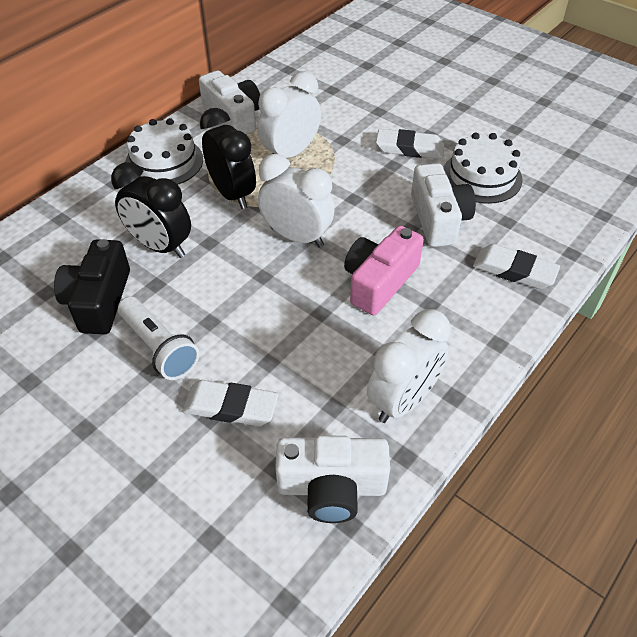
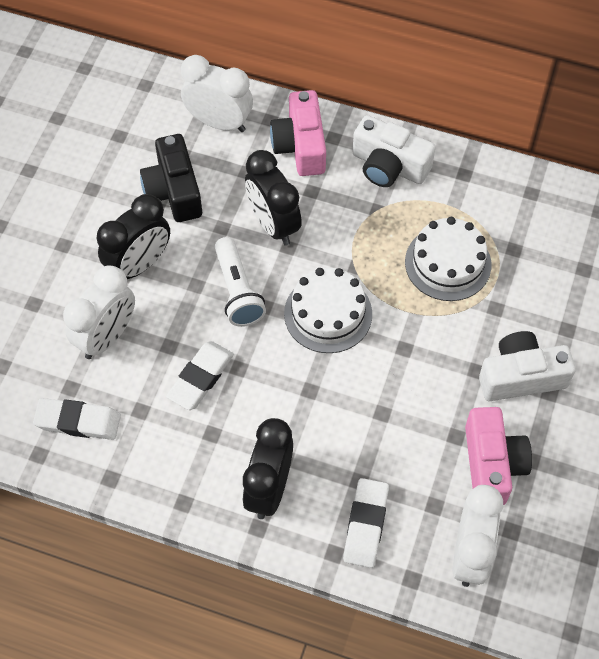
black clock: 2 -> 3
pink camera: 1 -> 2
white camera: 3 -> 2

